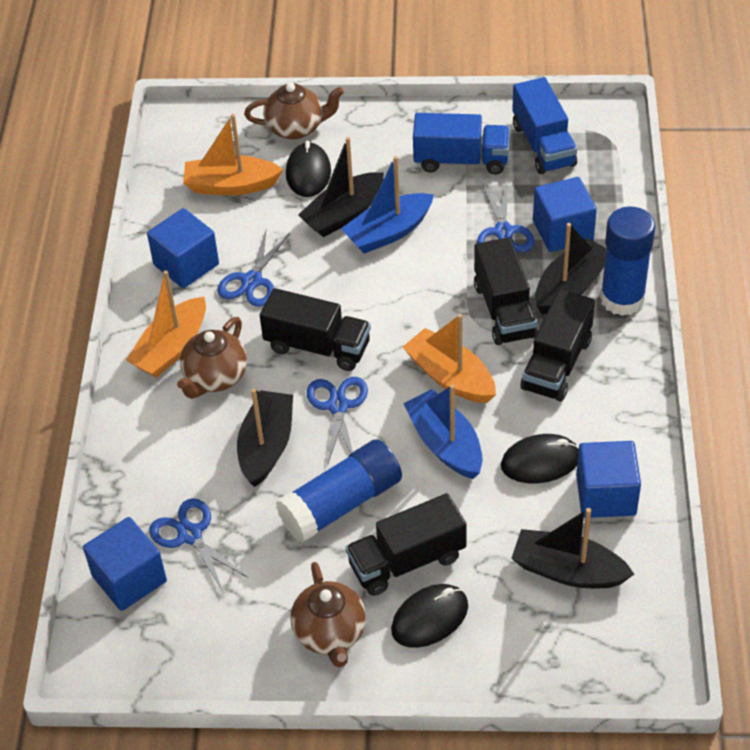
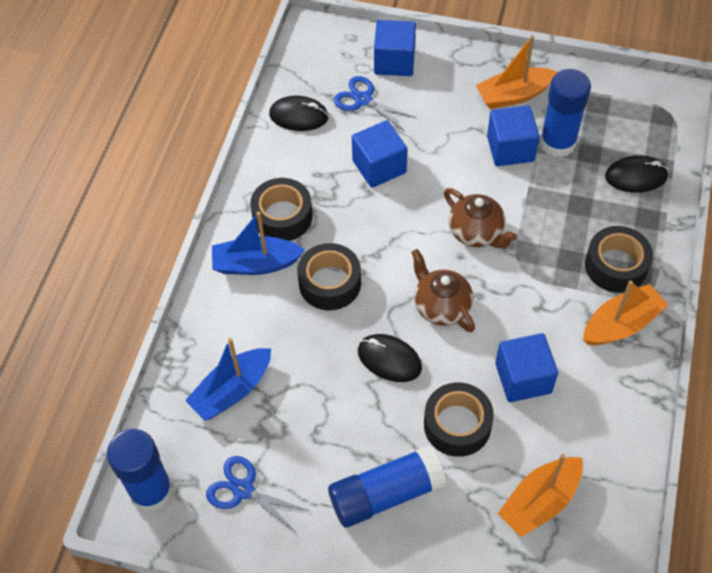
black boat: 4 -> 0
black tape: 0 -> 4
black truck: 4 -> 0
blue glue stick: 2 -> 3
blue scissors: 4 -> 2
blue truck: 2 -> 0
brown teapot: 3 -> 2

